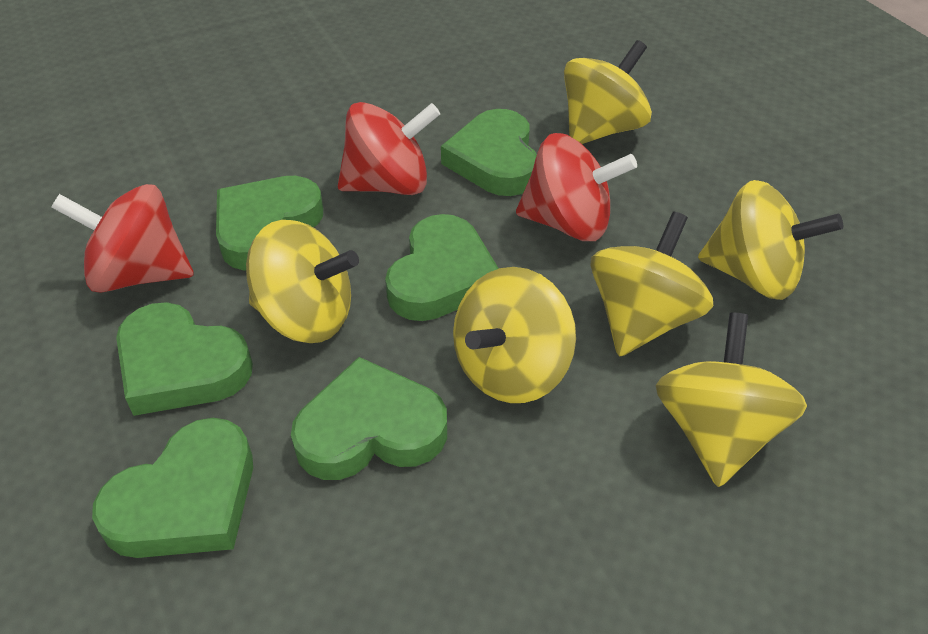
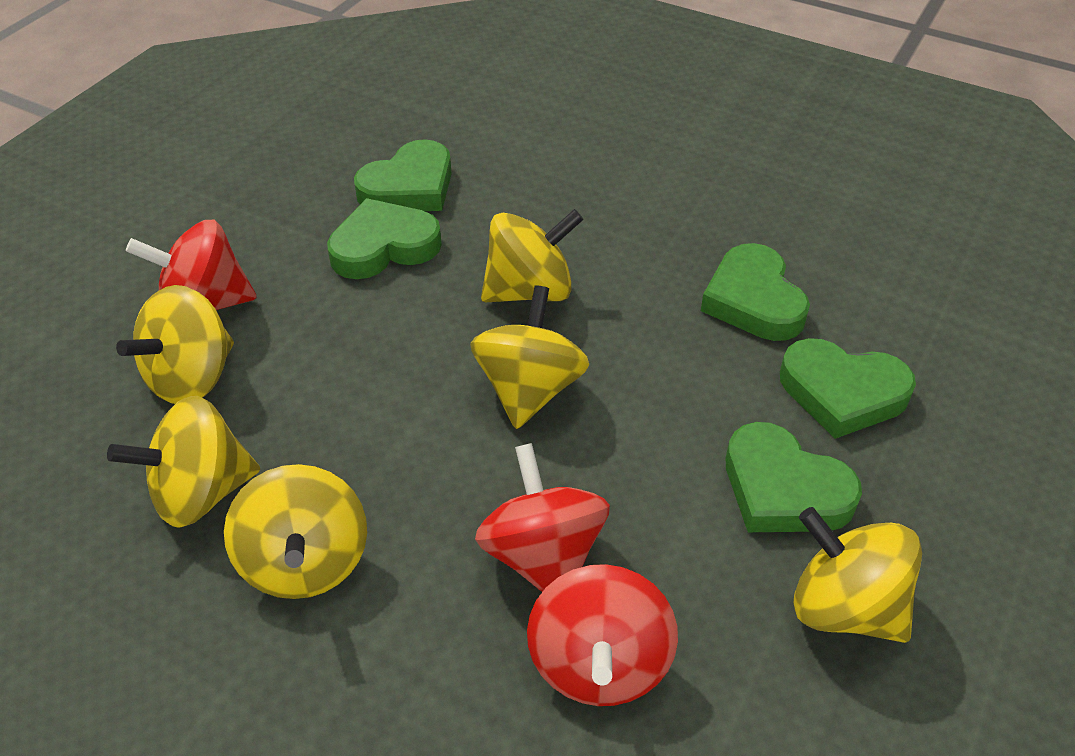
green heart: 6 -> 5

